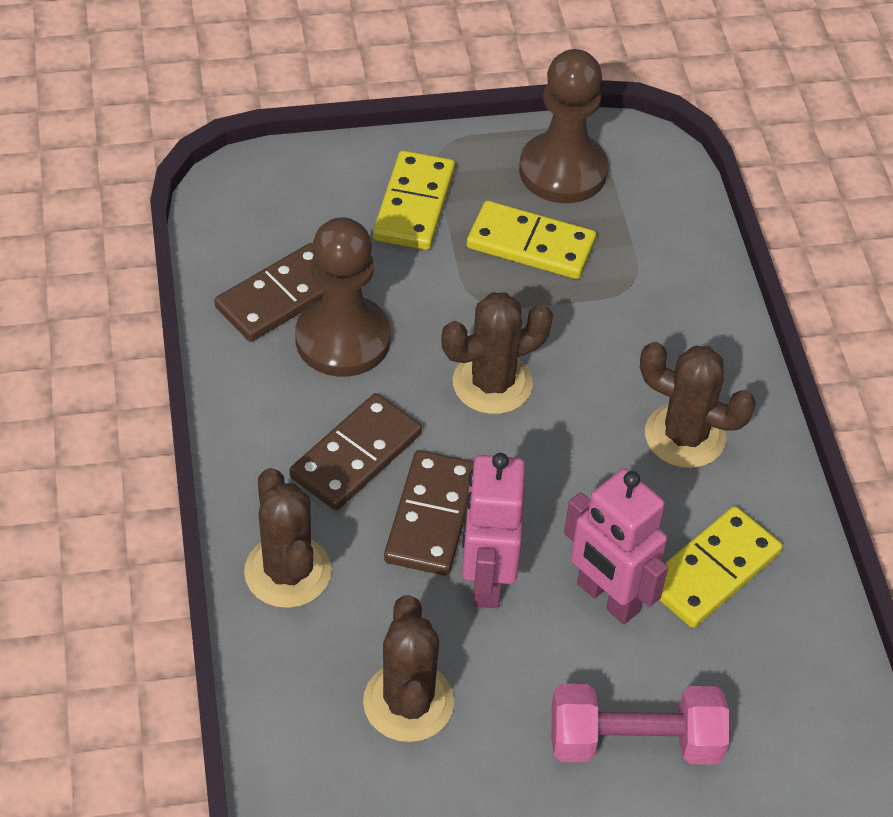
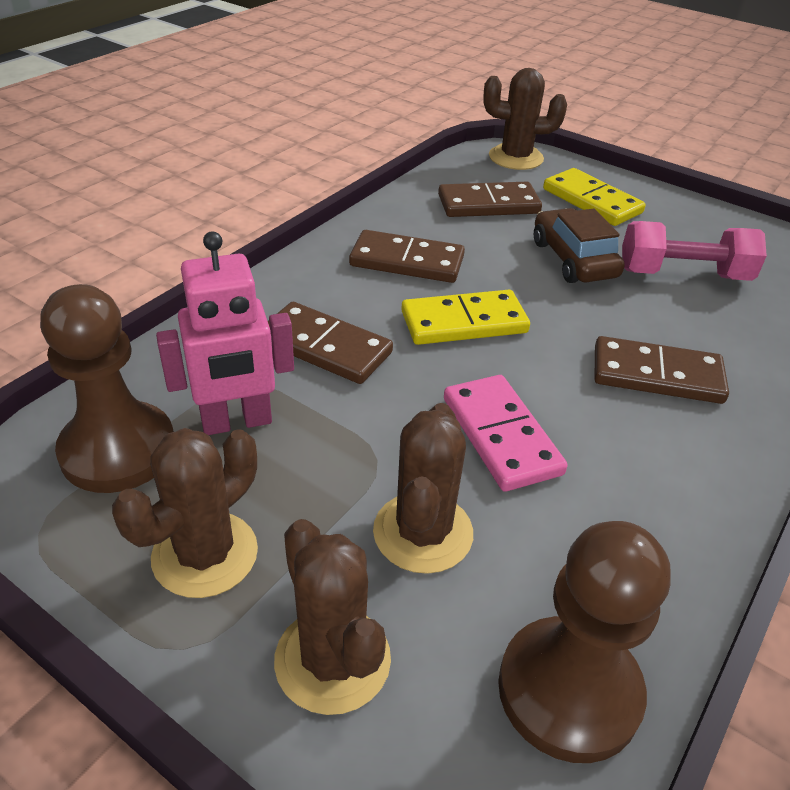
brown car: 0 -> 1
brown domino: 3 -> 4
pink domino: 0 -> 1
pink robot: 2 -> 1
yellow domino: 3 -> 2

